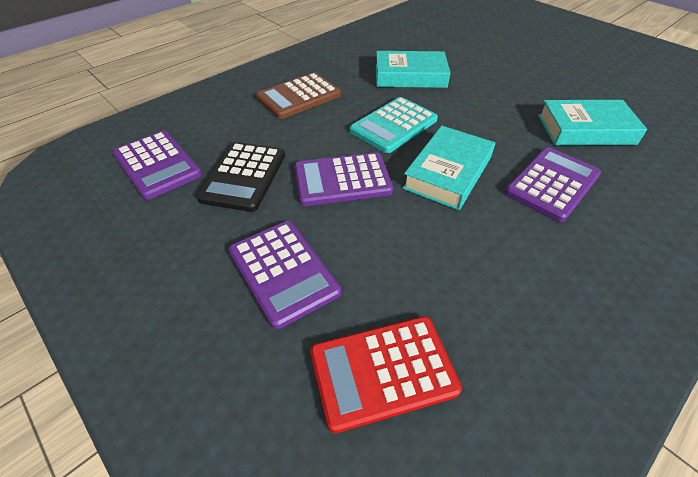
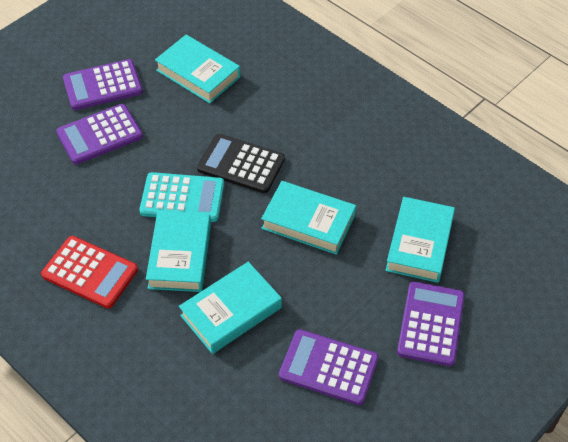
brown calculator: 1 -> 0
turquoise book: 3 -> 5

